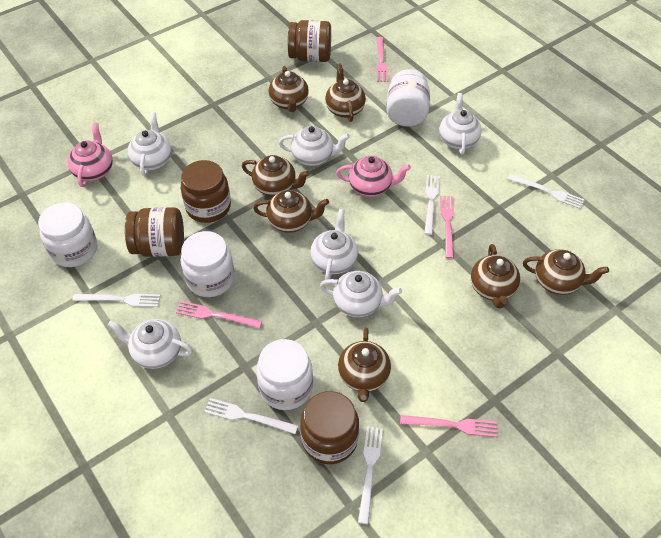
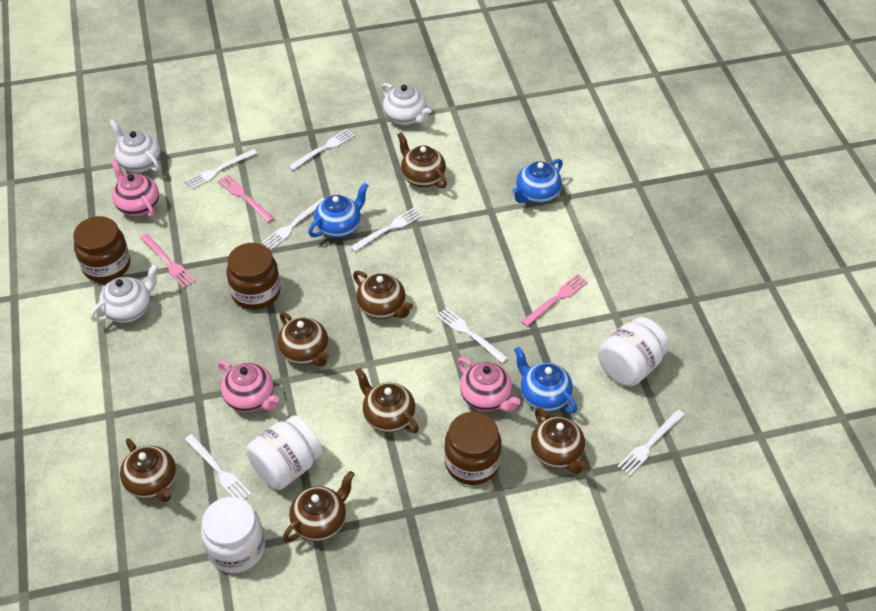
blue teapot: 0 -> 3
brown jar: 4 -> 3
pink fork: 4 -> 3
pink teapot: 2 -> 3
white fork: 5 -> 7
white jar: 4 -> 3
white teapot: 6 -> 3

